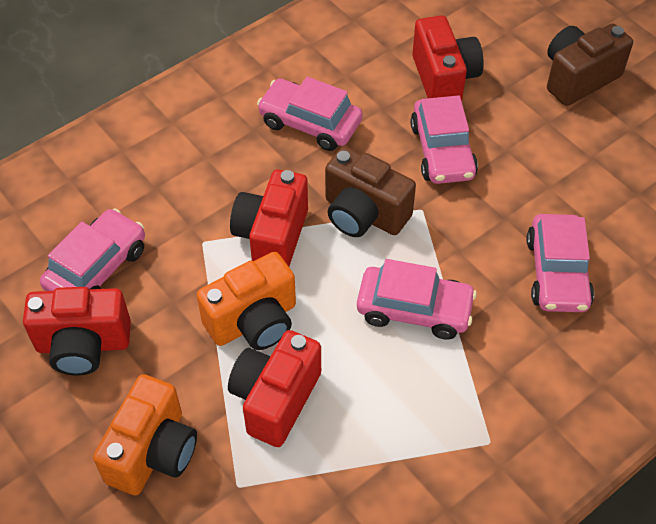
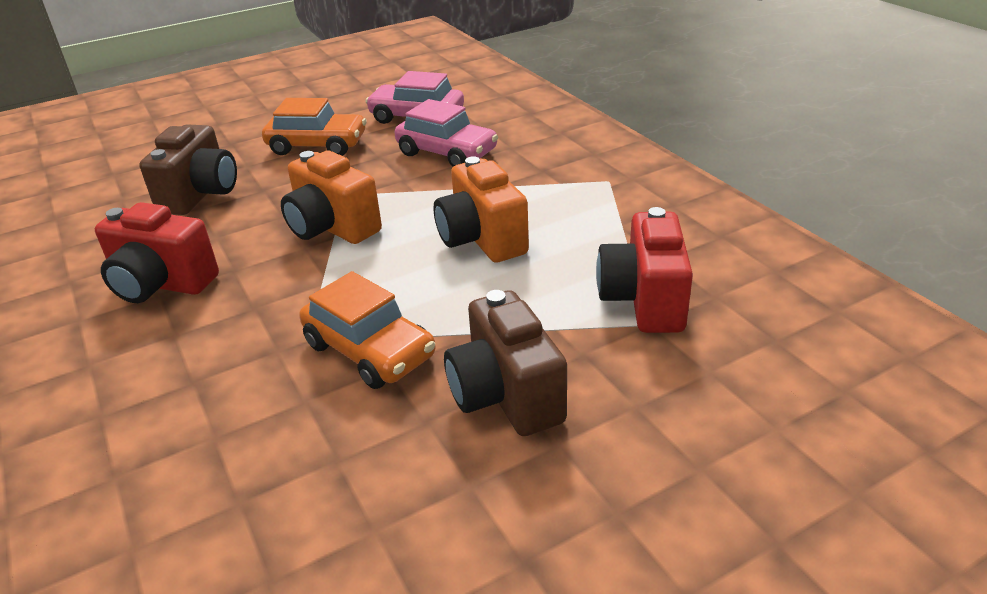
orange car: 0 -> 2
pink car: 5 -> 2
red camera: 4 -> 2

